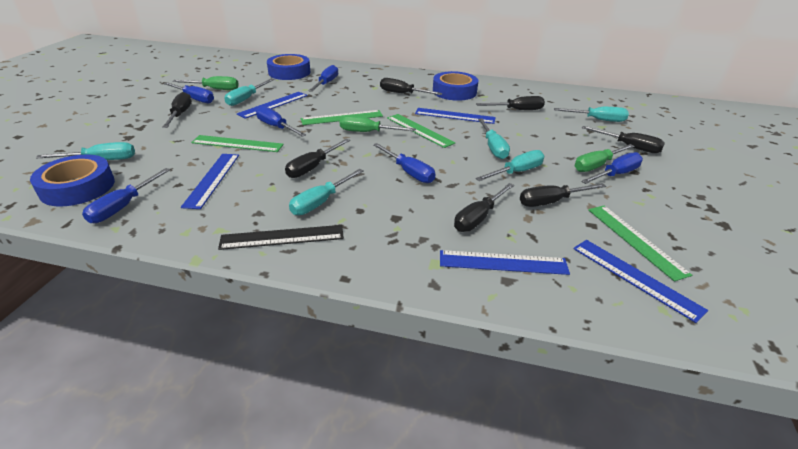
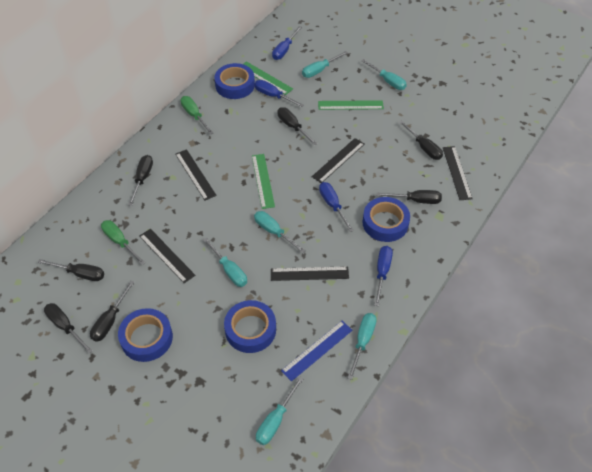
black ruler: 1 -> 5
blue ruler: 5 -> 1
blue screwdriver: 6 -> 4
blue tape: 3 -> 4
green ruler: 4 -> 3
green screwdriver: 3 -> 2

